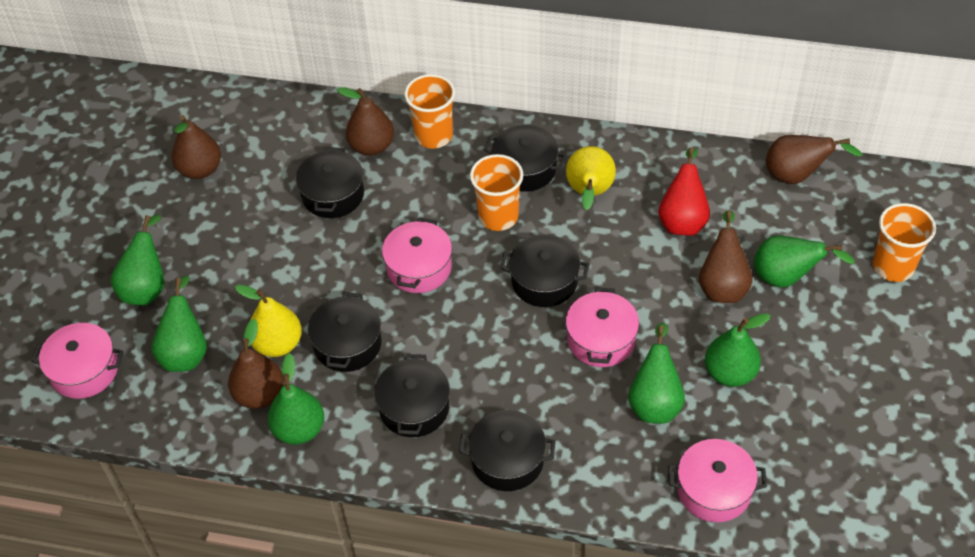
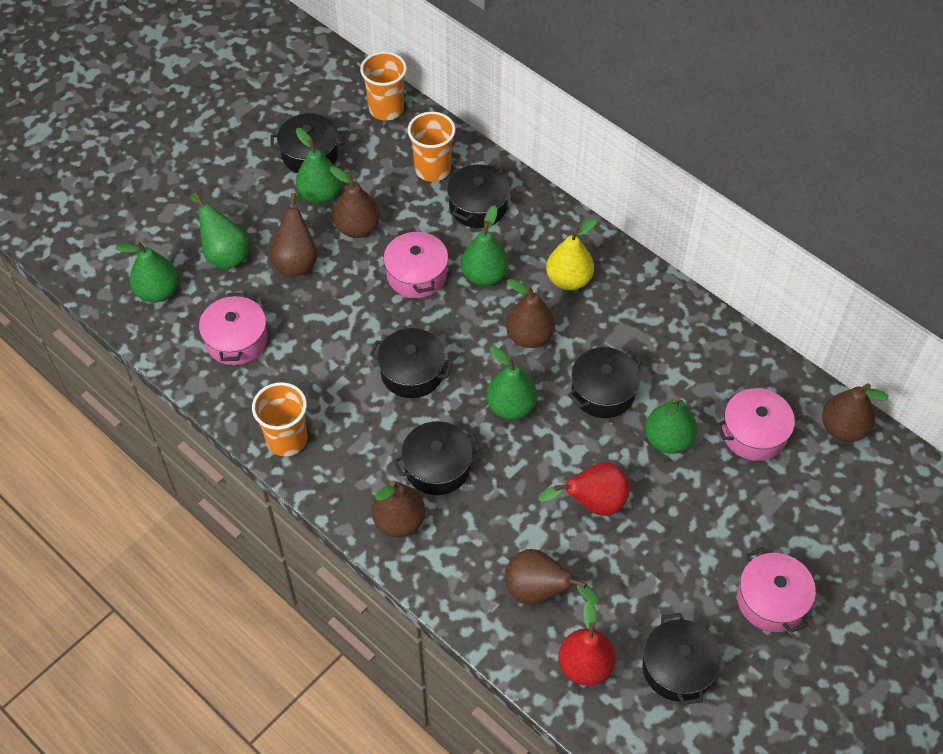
brown pear: 5 -> 6
red pear: 1 -> 2
yellow pear: 2 -> 1

